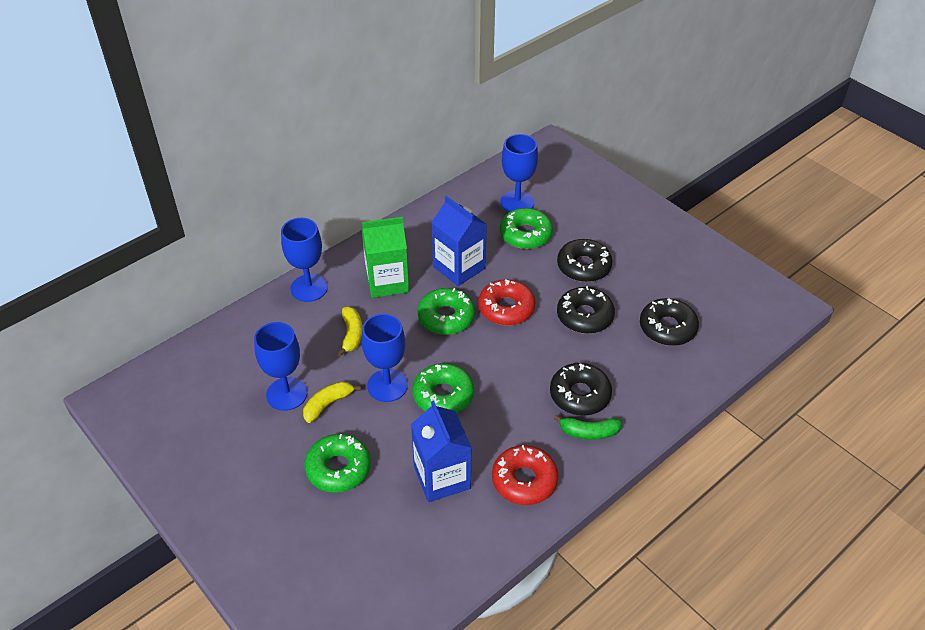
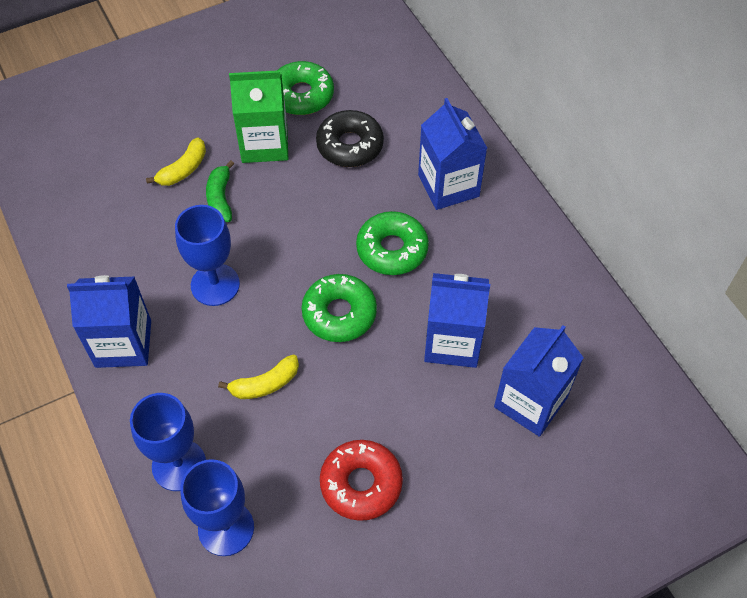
black donut: 4 -> 1
blue carton: 2 -> 4
blue goblet: 4 -> 3
green donut: 4 -> 3
red donut: 2 -> 1

